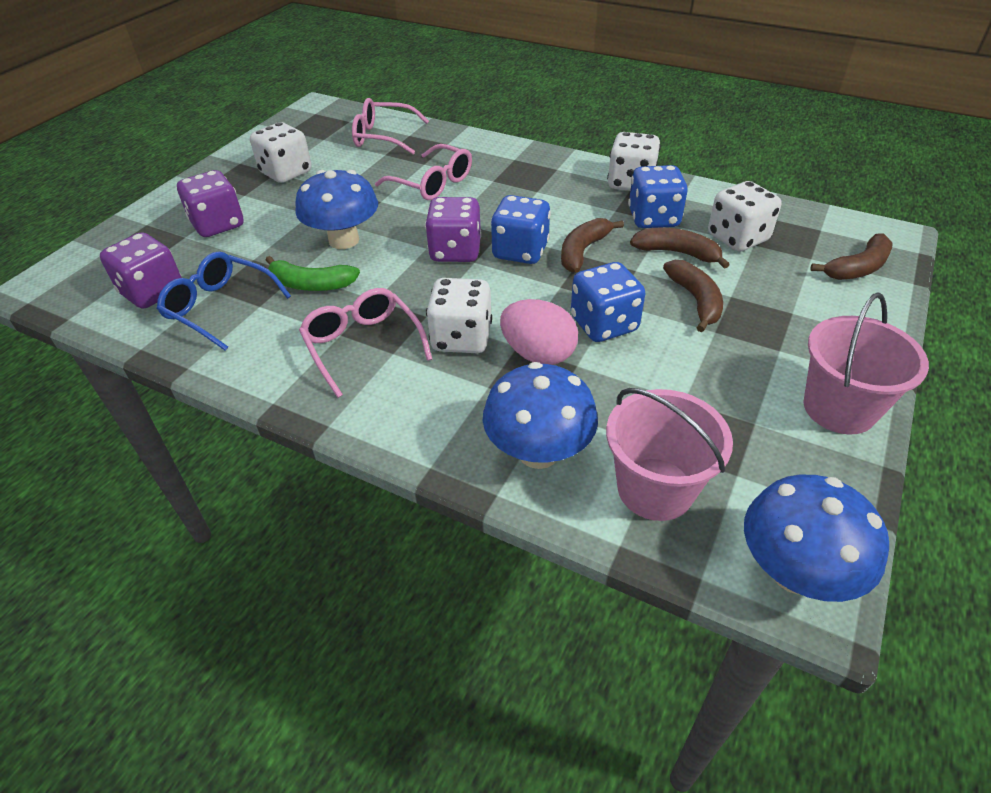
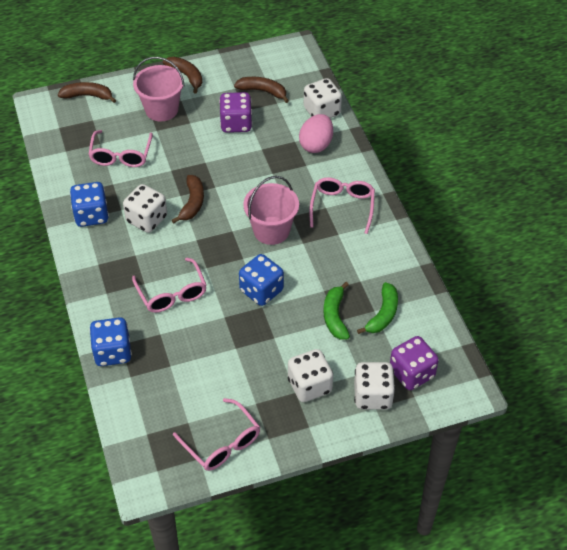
blue glasses: 1 -> 0
blue mushroom: 3 -> 0
green banana: 1 -> 2
pink glasses: 3 -> 4
purple dice: 3 -> 2

